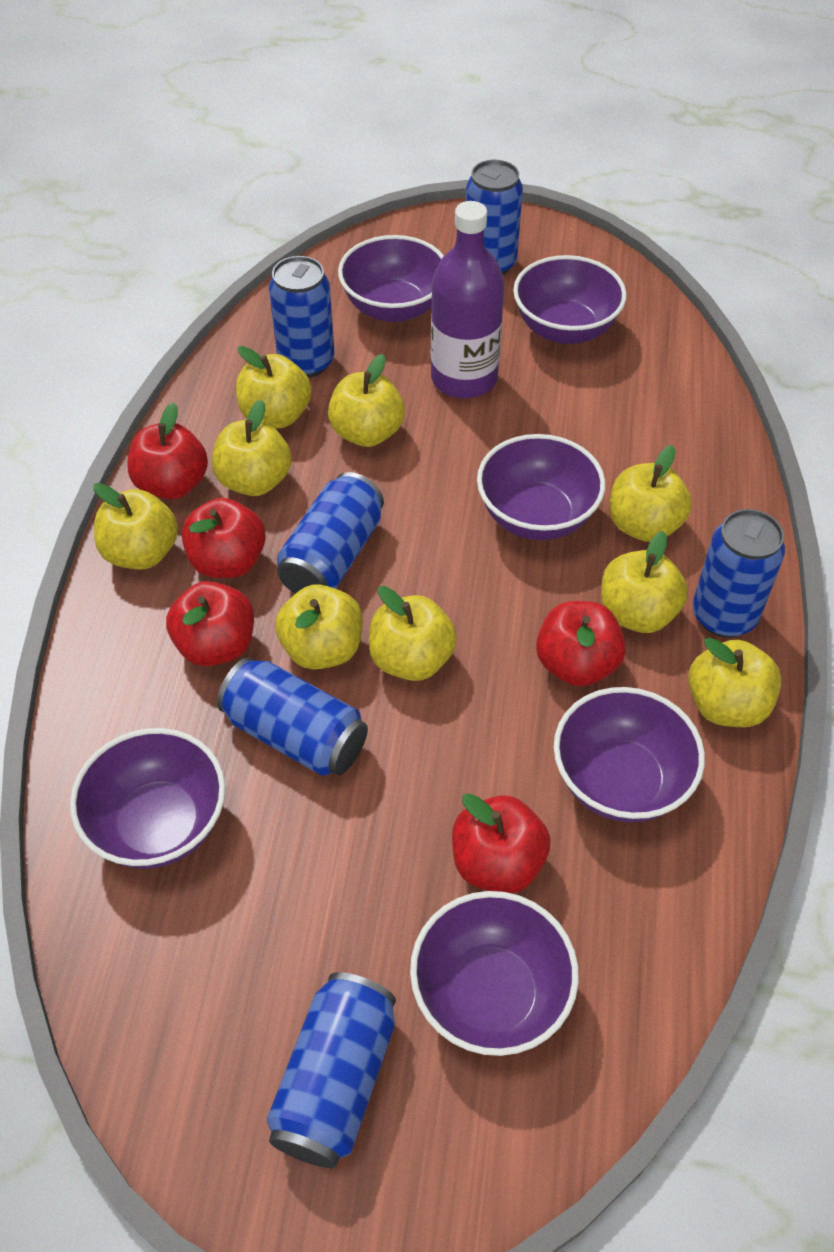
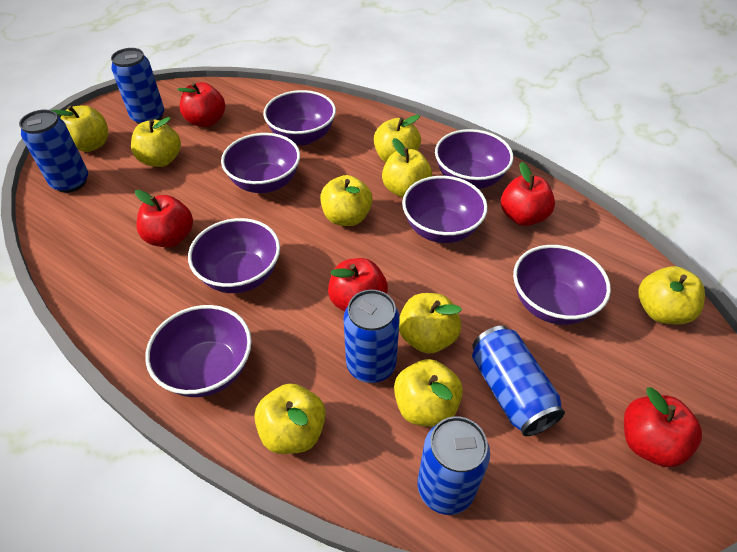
blue can: 6 -> 5
purple bottle: 1 -> 0
purple bowl: 6 -> 7

